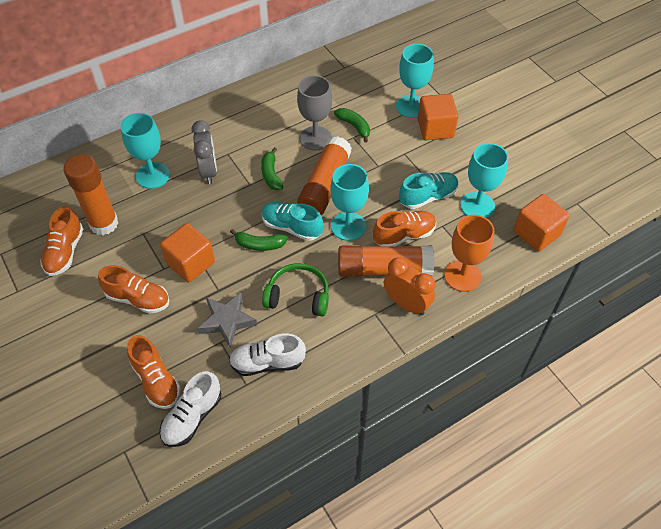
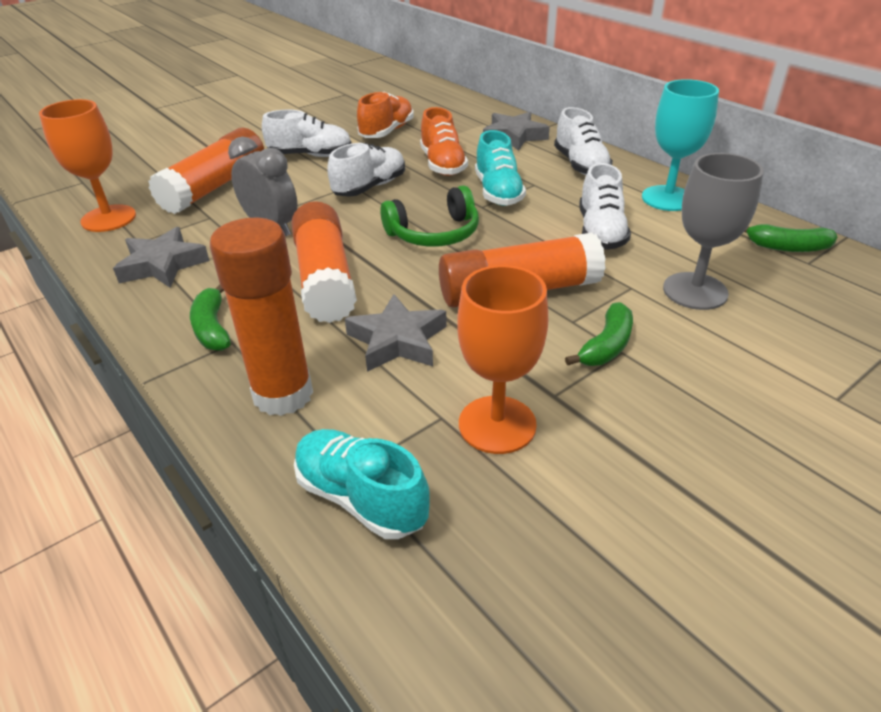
grey star: 1 -> 3
orange clock: 1 -> 0
orange cube: 3 -> 0
orange glue stick: 3 -> 4
orange goblet: 1 -> 2
orange shoe: 4 -> 2
turquoise goblet: 4 -> 1
white shoe: 2 -> 4

